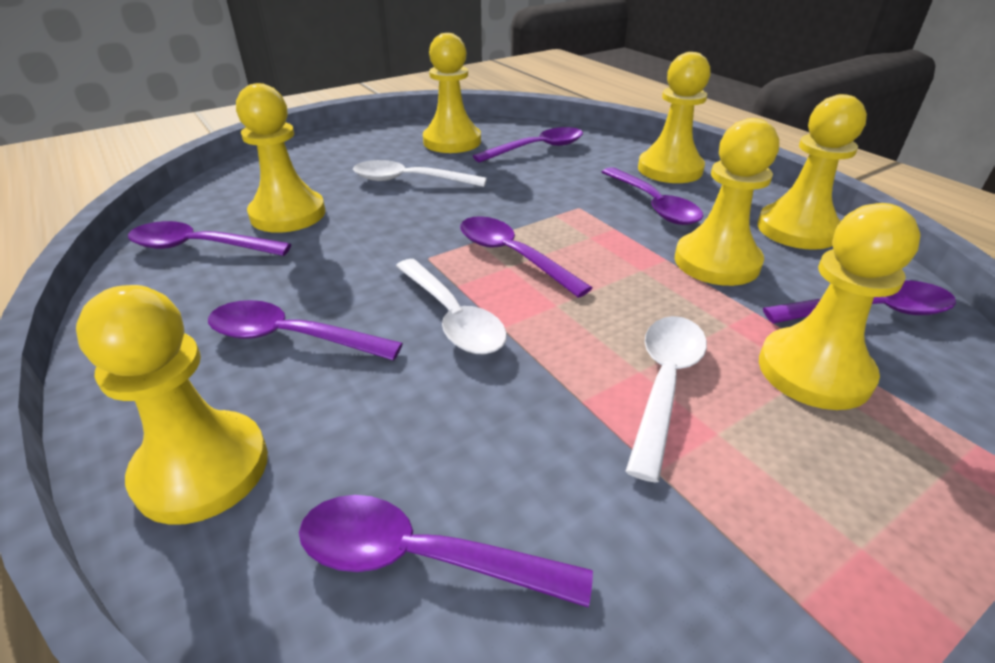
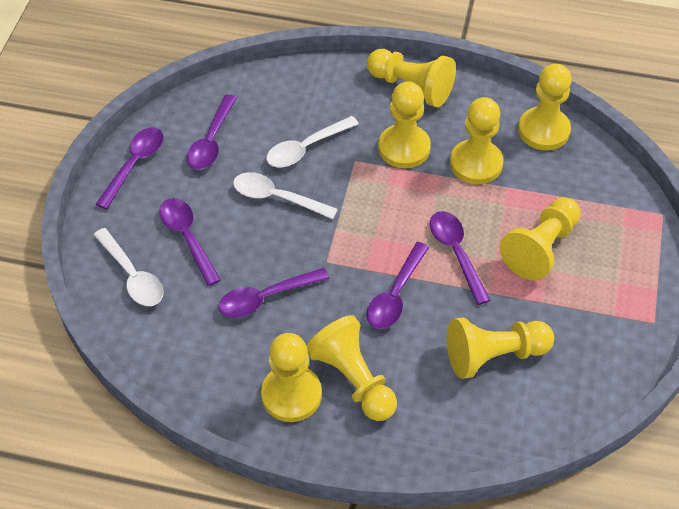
purple spoon: 7 -> 6
yellow pawn: 7 -> 8

